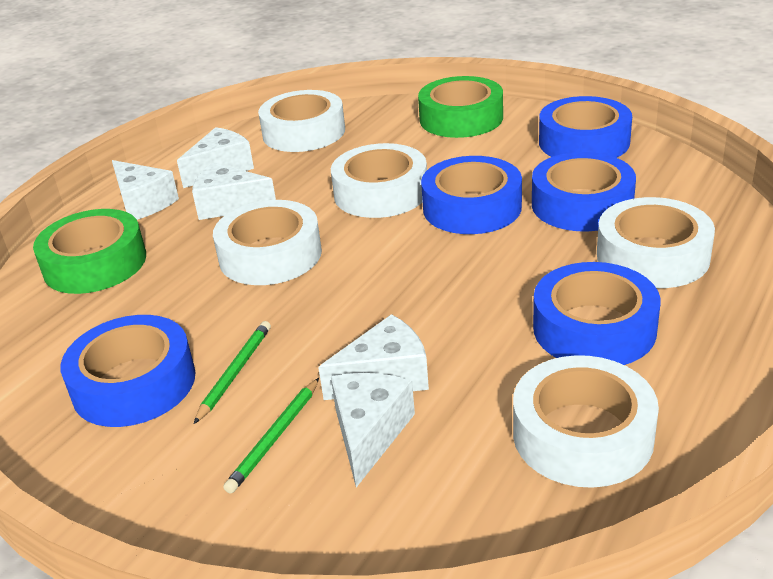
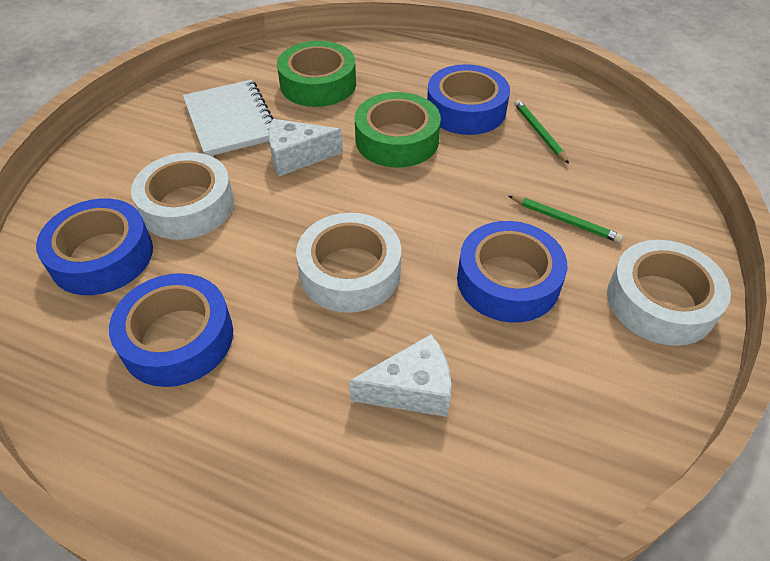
blue tape: 5 -> 4
white cheese: 5 -> 2
white notebook: 0 -> 1
white tape: 5 -> 3

